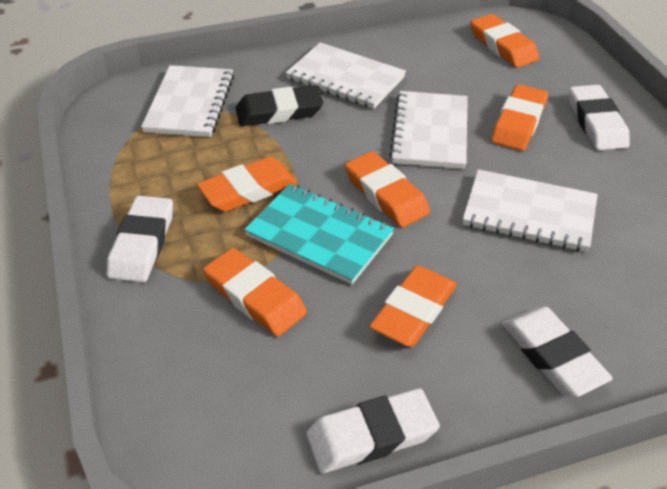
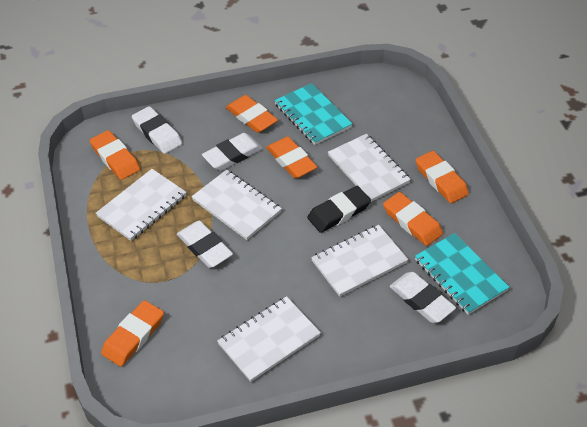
turquoise notebook: 1 -> 2
white notebook: 4 -> 5

